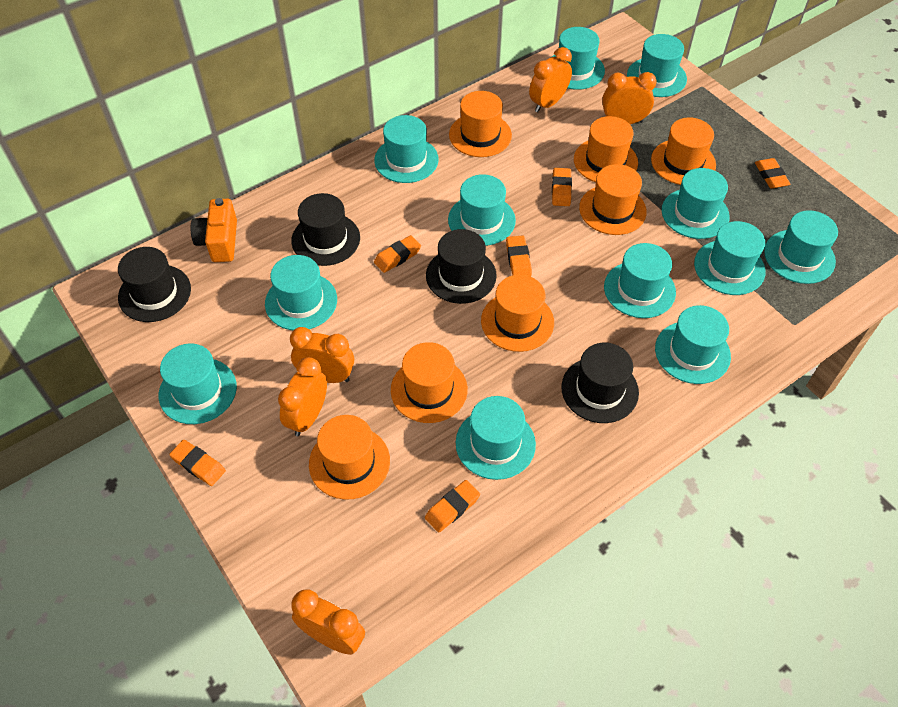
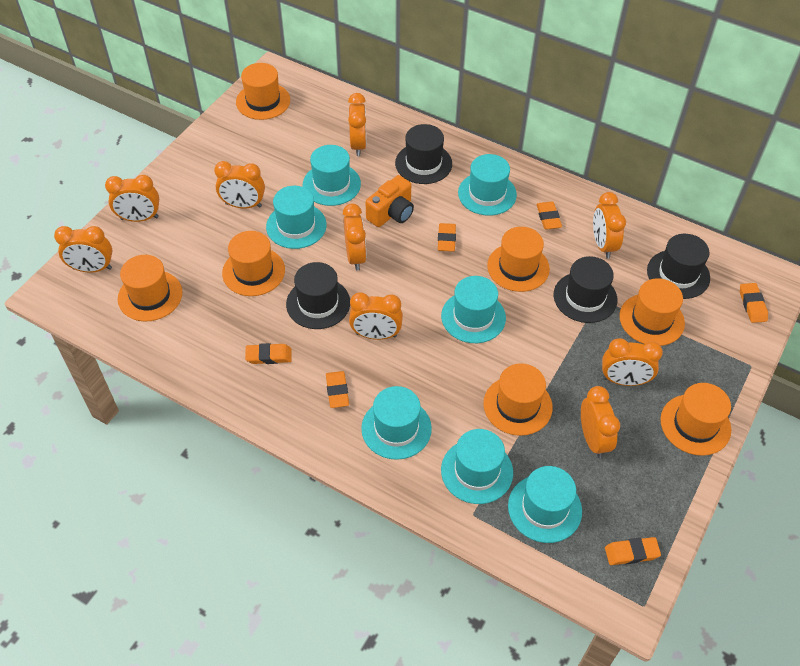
orange clock: 5 -> 9
turquoise hat: 12 -> 7

